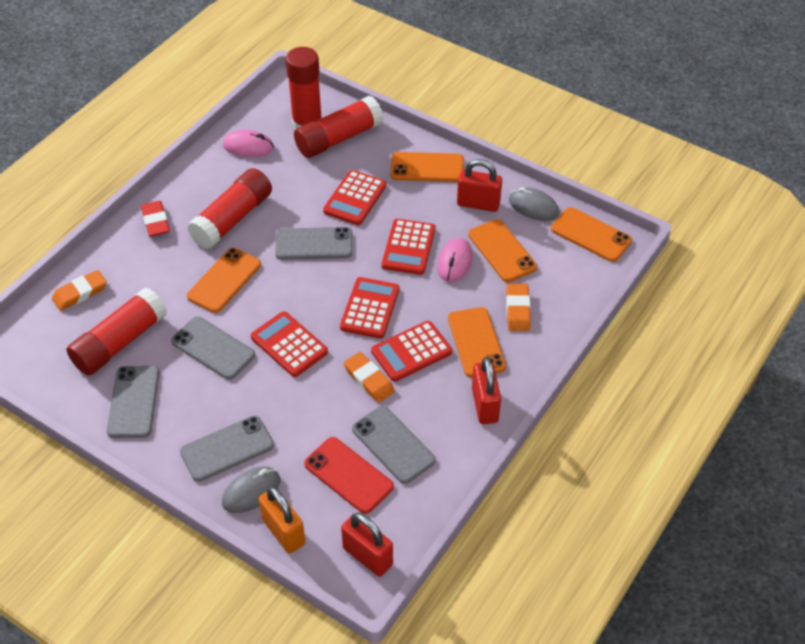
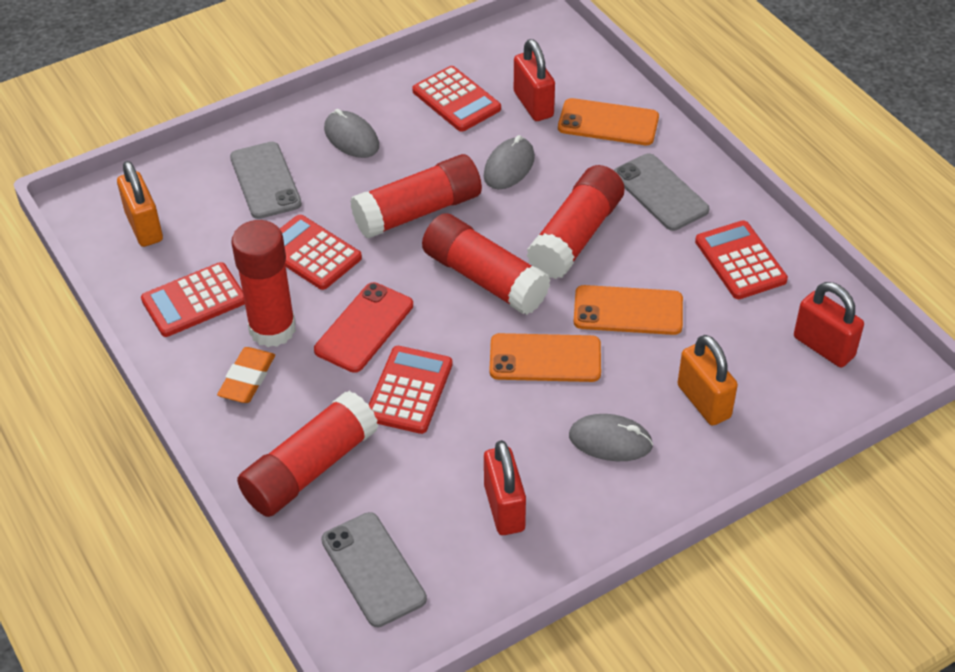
grey mouse: 2 -> 3
grey phone: 5 -> 3
orange eraser: 3 -> 1
orange padlock: 1 -> 2
orange phone: 5 -> 3
pink mouse: 2 -> 0
red eraser: 1 -> 0
red glue stick: 4 -> 5

